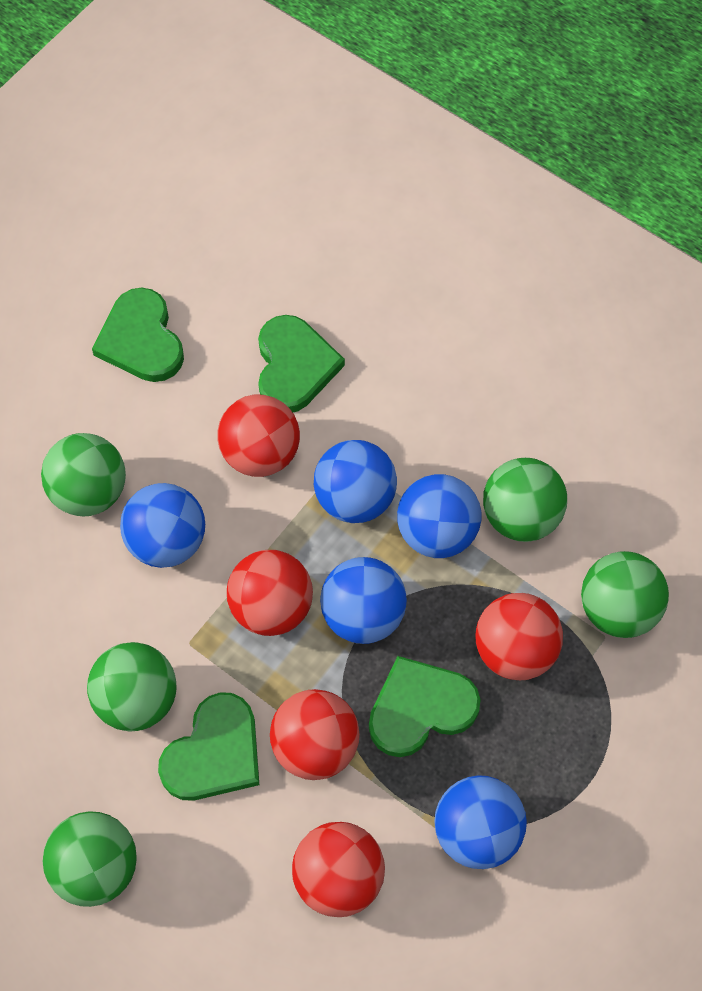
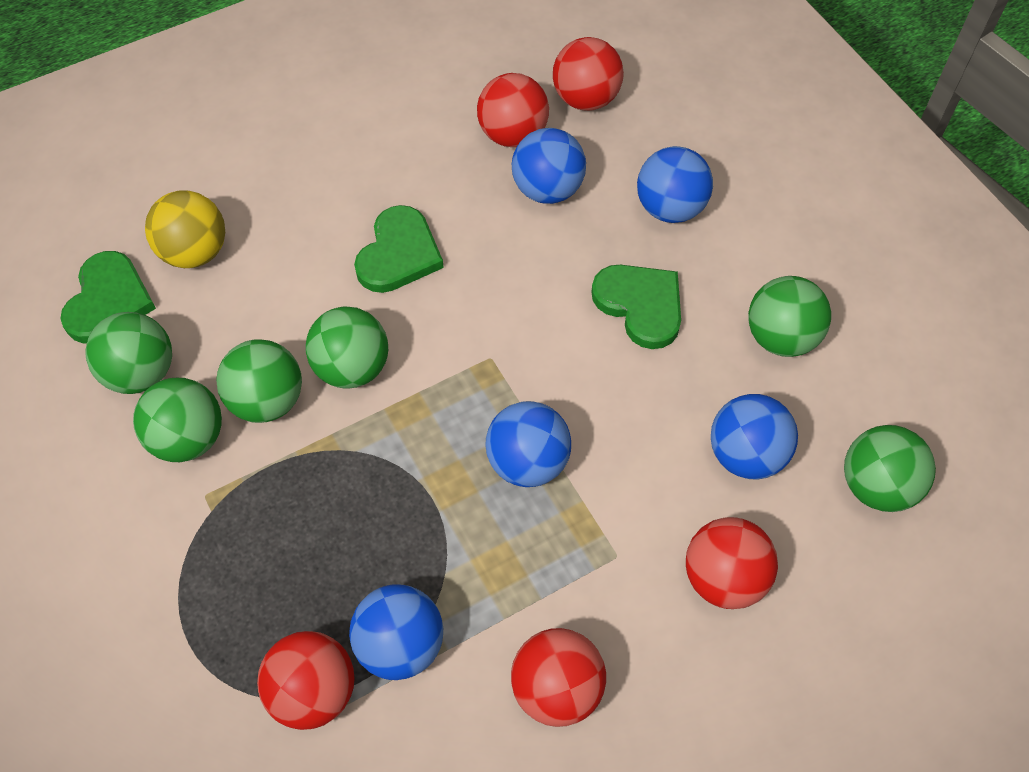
green ball: 5 -> 6
green heart: 4 -> 3
yellow ball: 0 -> 1

